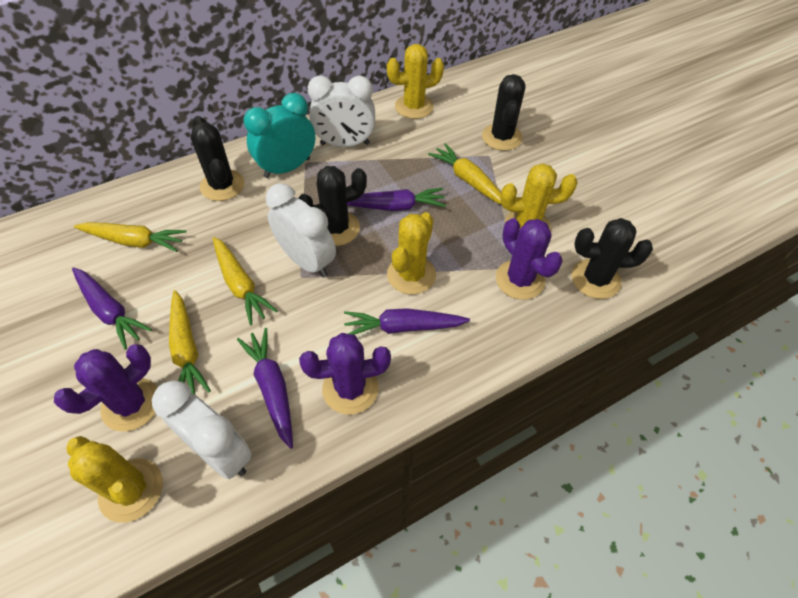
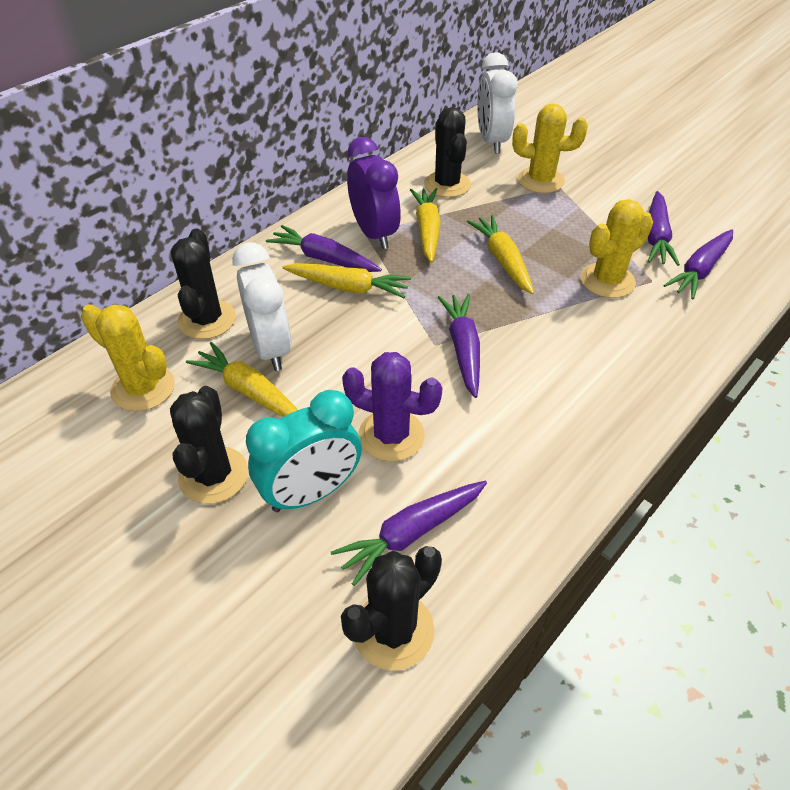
purple cactus: 3 -> 1
purple carrot: 4 -> 5
purple clock: 0 -> 1
white clock: 3 -> 2
yellow cactus: 4 -> 3

